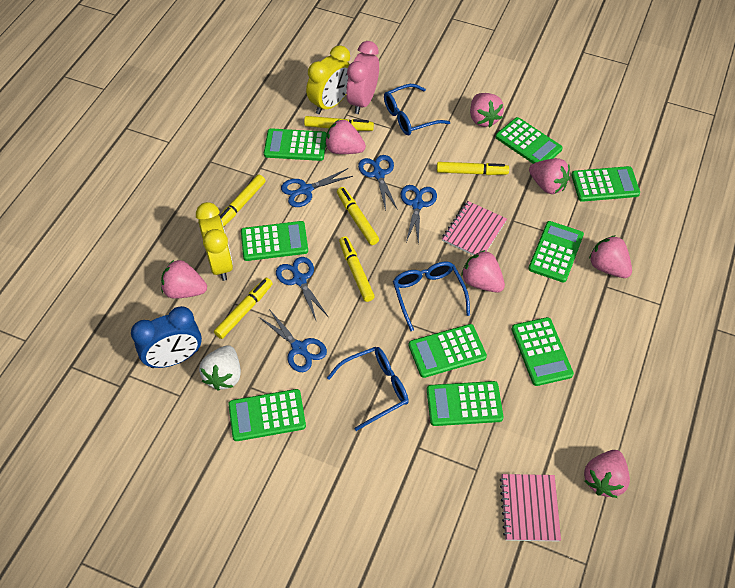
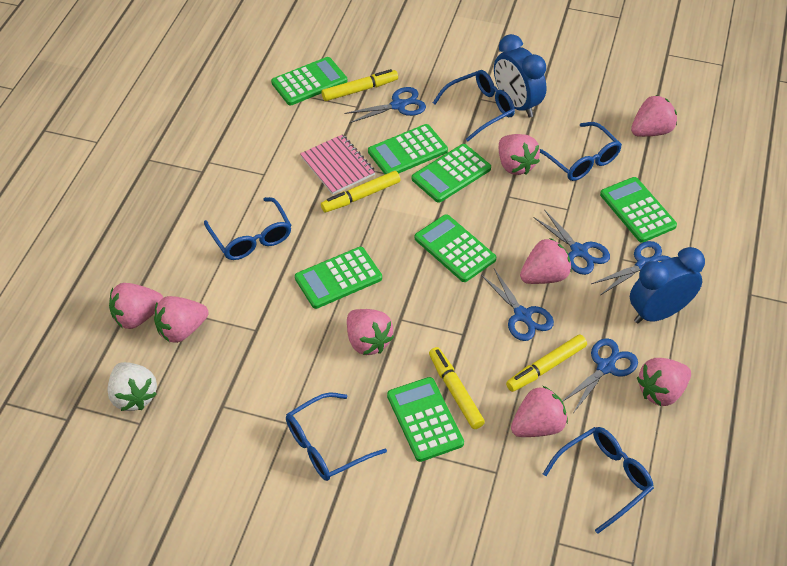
blue clock: 1 -> 2
blue glasses: 3 -> 5
green calculator: 9 -> 7
pink clock: 1 -> 0
pink notebook: 2 -> 1
pink strawberry: 7 -> 8
yellow clock: 2 -> 0
yellow marker: 6 -> 4

